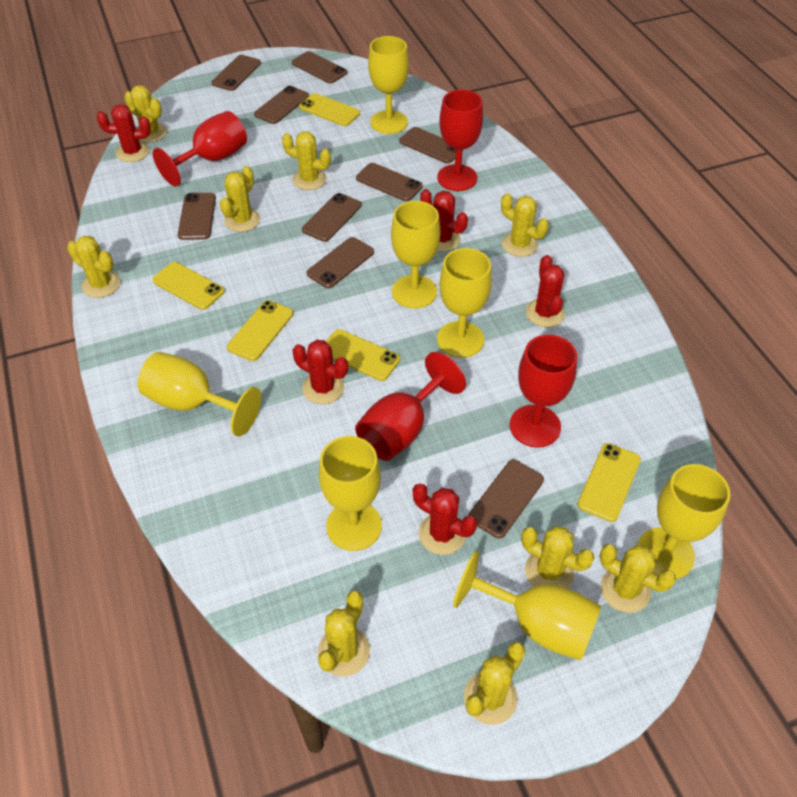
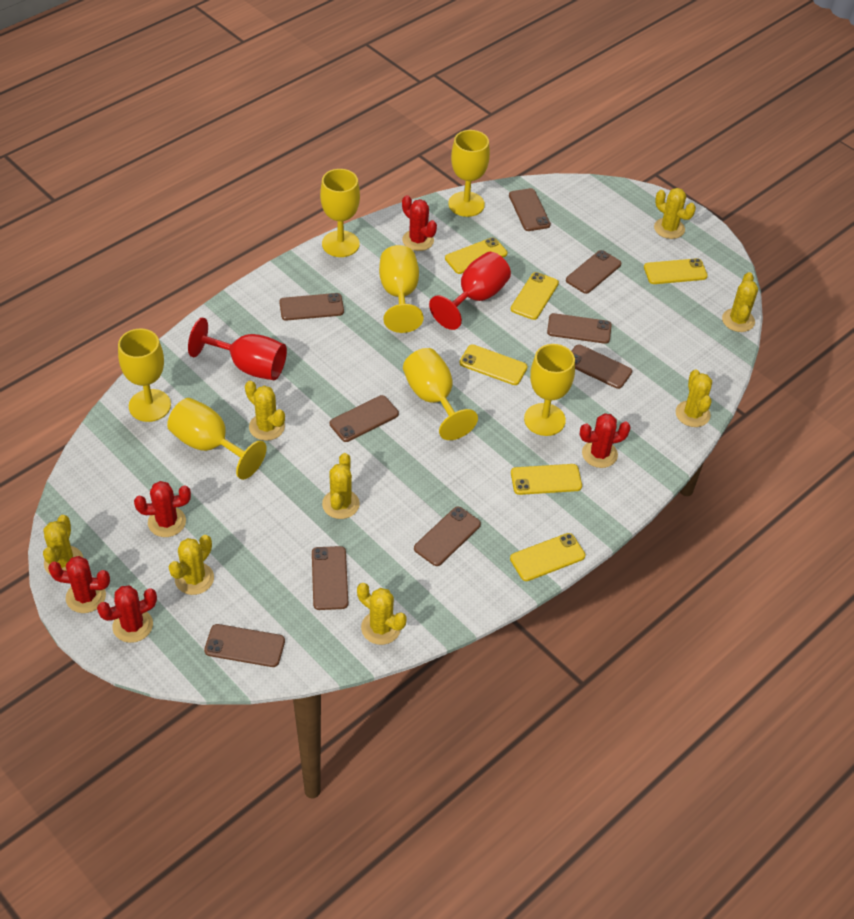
red goblet: 4 -> 2
yellow cactus: 9 -> 8
yellow phone: 5 -> 6

